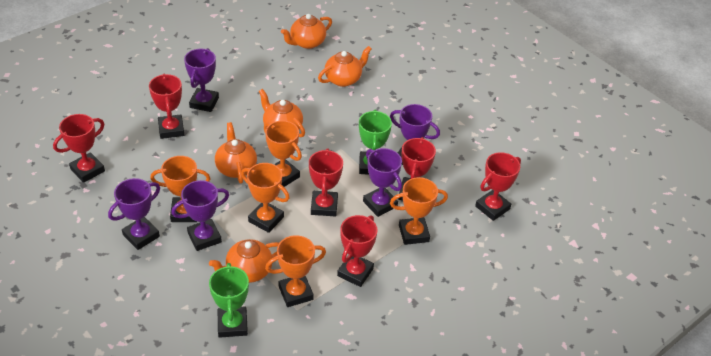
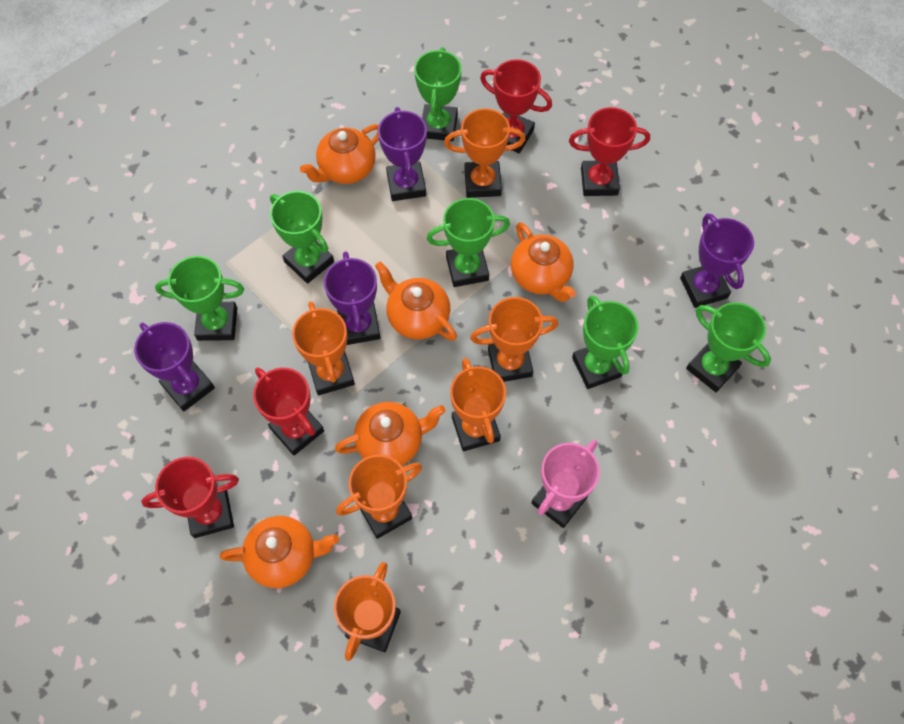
green trophy: 2 -> 6
orange trophy: 5 -> 6
pink trophy: 0 -> 1
purple trophy: 5 -> 4
red trophy: 6 -> 4

